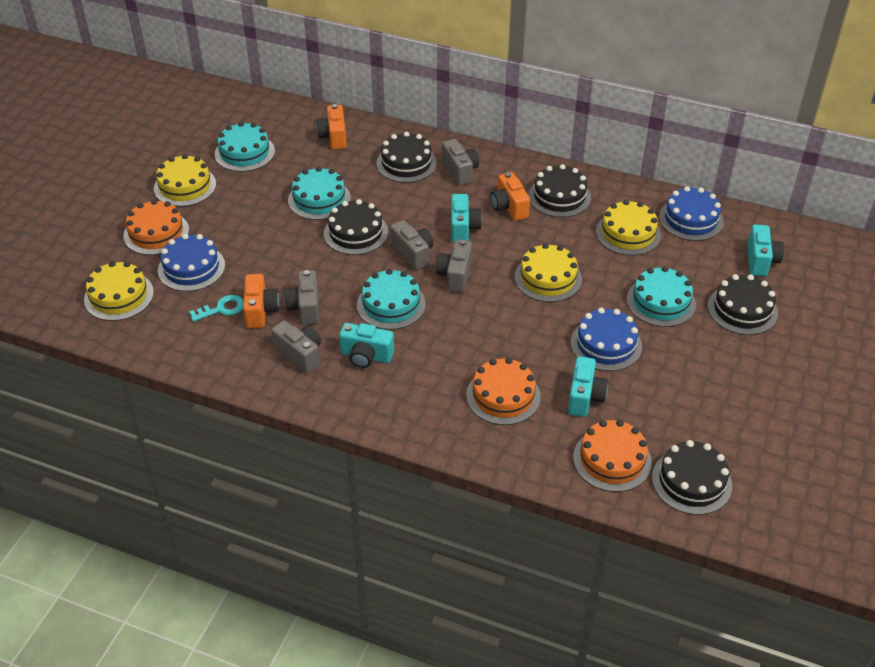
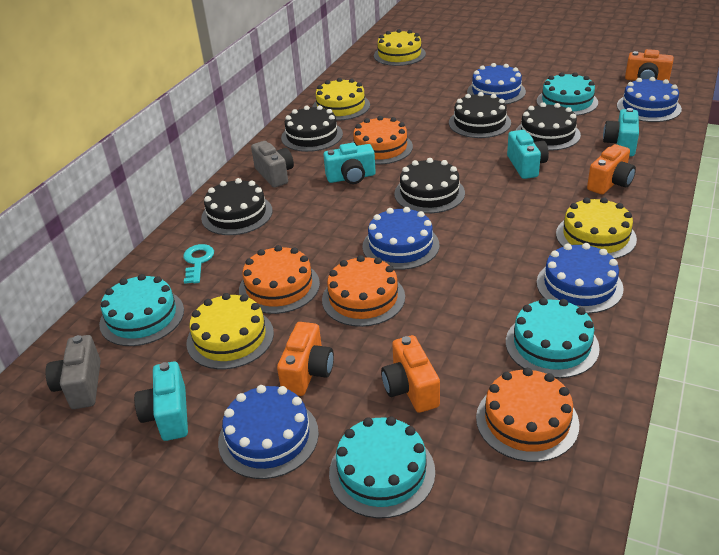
blue cake: 3 -> 5
grey camera: 5 -> 2
orange cake: 3 -> 4
orange camera: 3 -> 4

